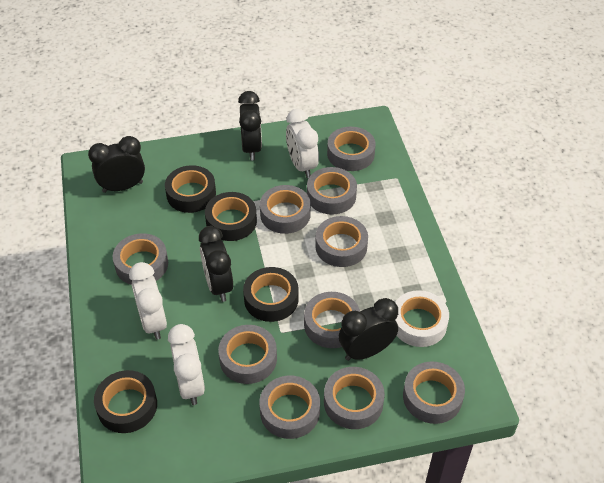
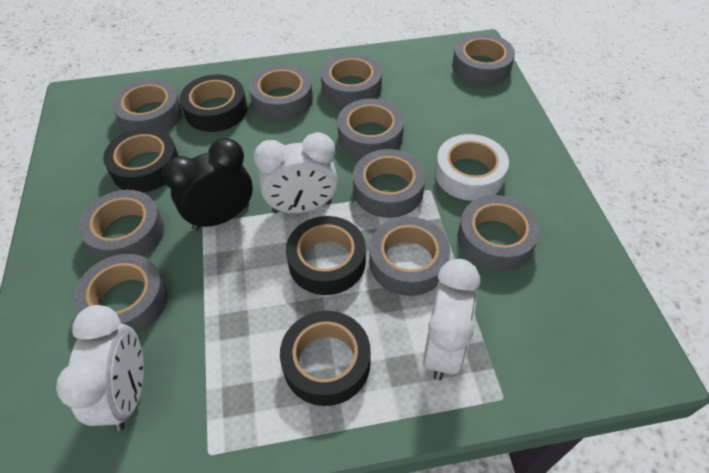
black clock: 4 -> 1

